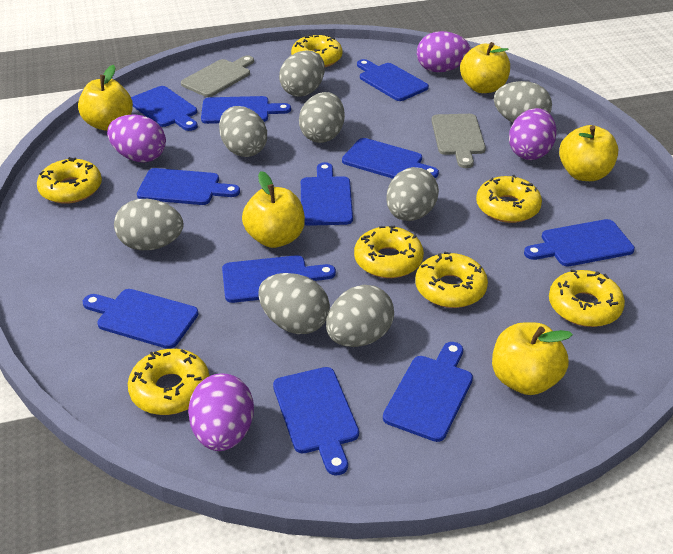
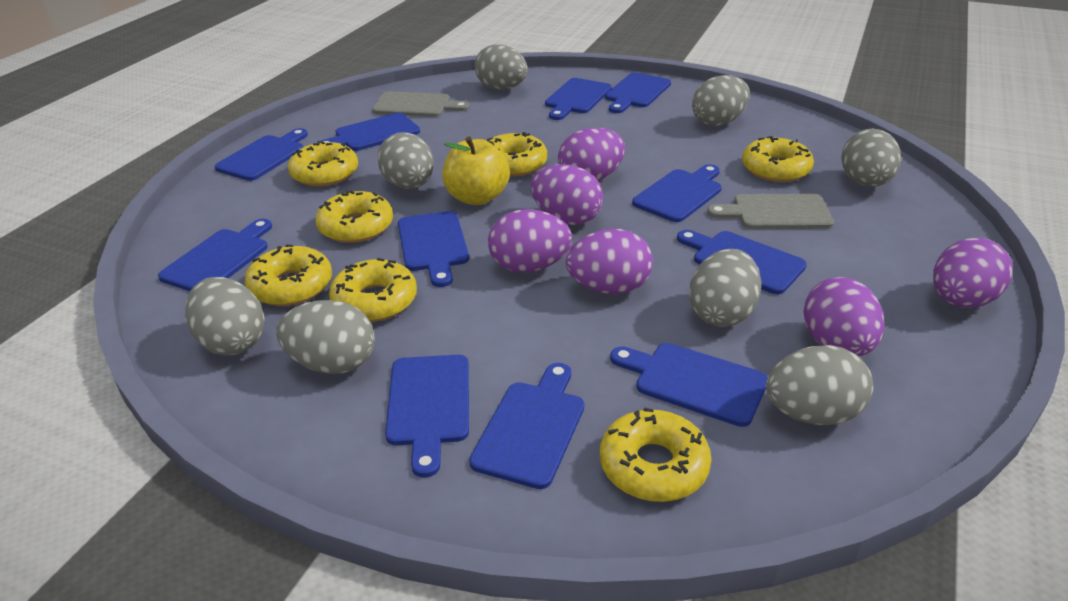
purple egg: 4 -> 6
yellow apple: 5 -> 1

